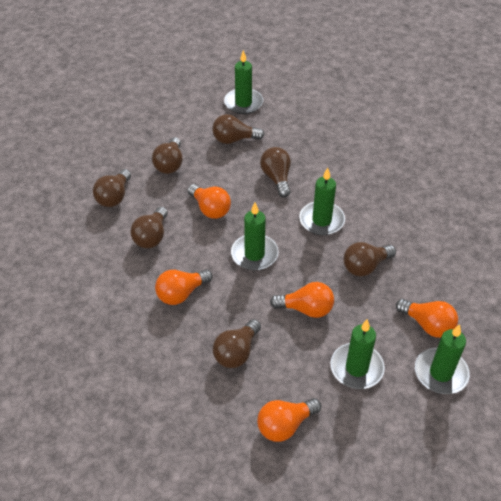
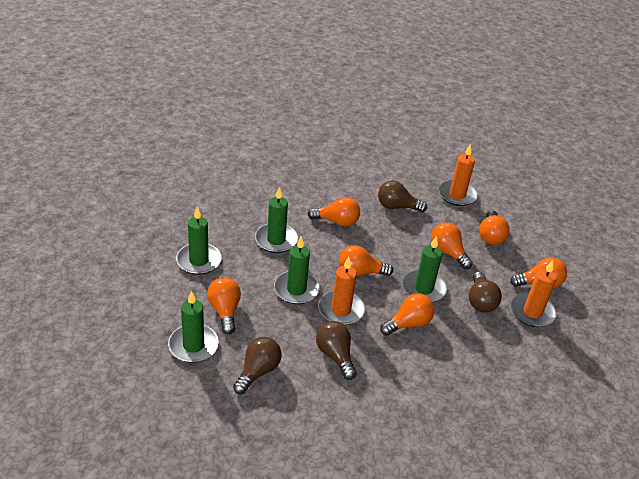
brown light bulb: 7 -> 4
orange candle: 0 -> 3
orange light bulb: 5 -> 7

